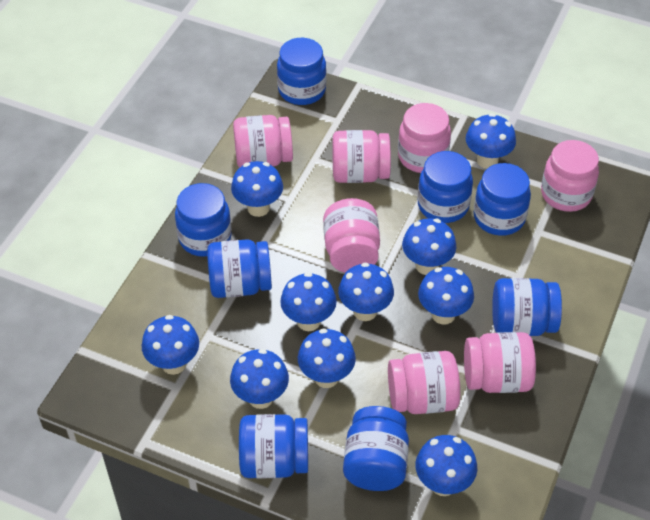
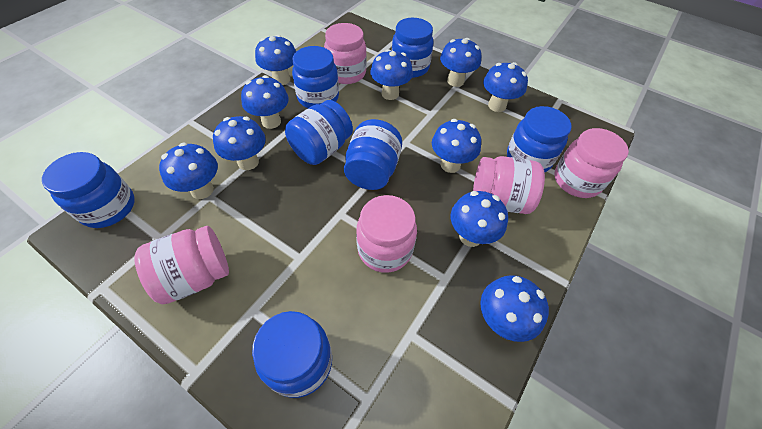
blue jar: 8 -> 7
pink jar: 7 -> 5

